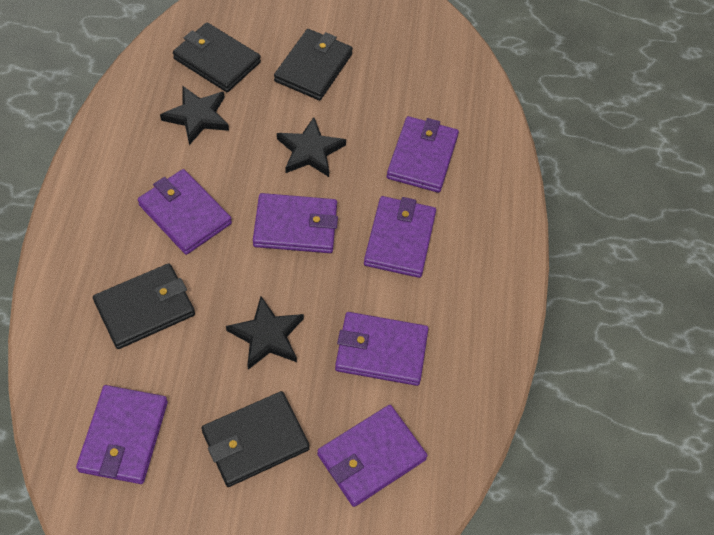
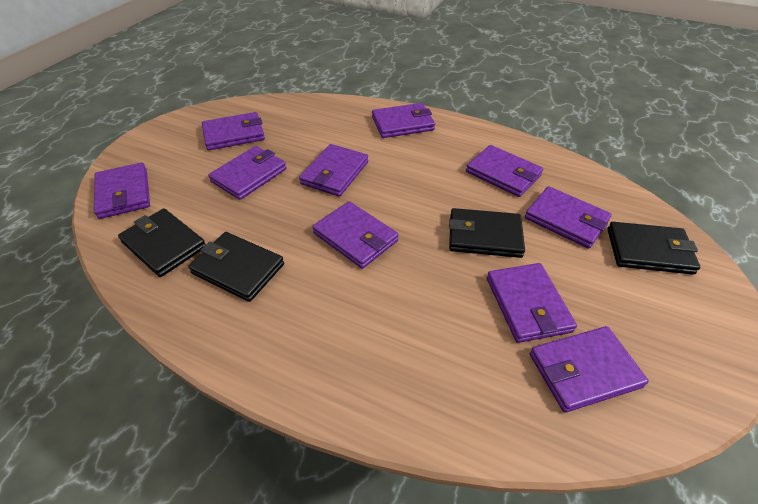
black star: 3 -> 0
purple wallet: 7 -> 10

